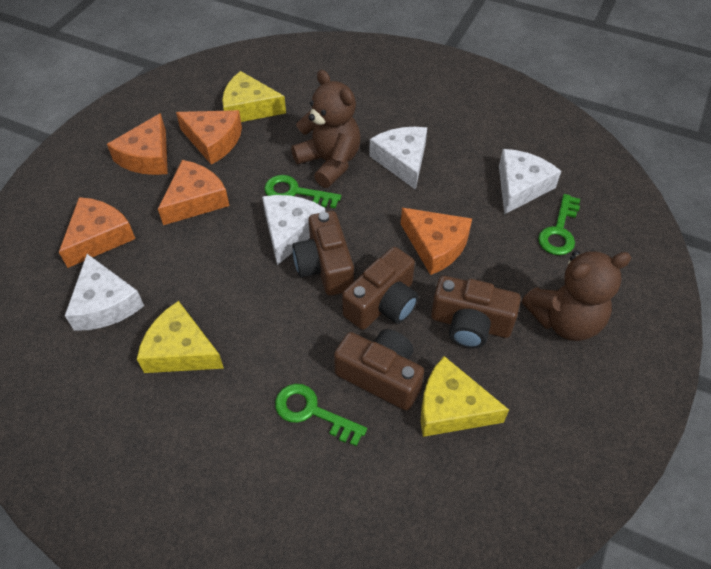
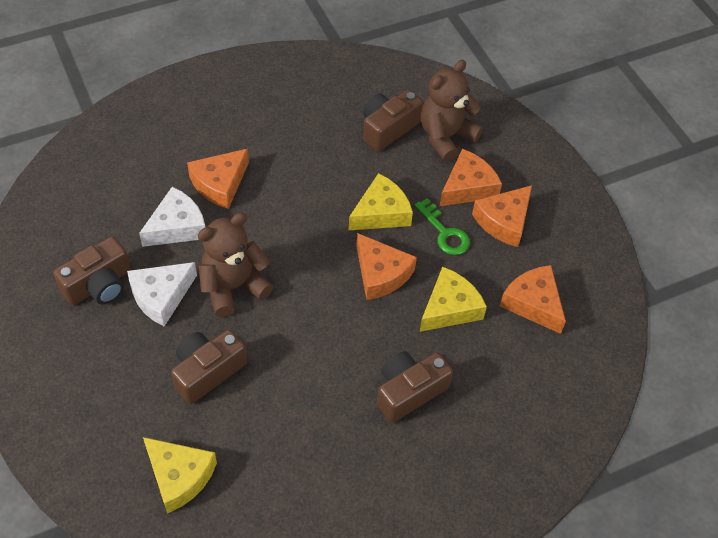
green key: 3 -> 1
white cheese: 4 -> 2

